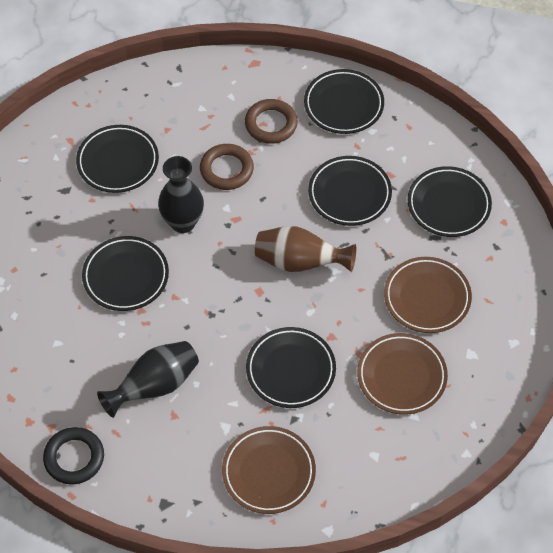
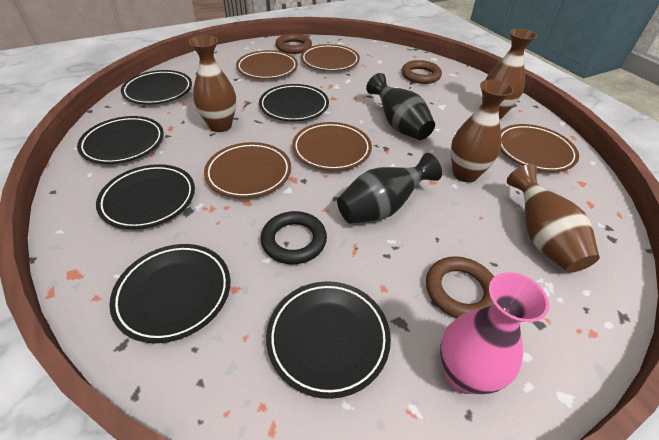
brown plate: 3 -> 5
brown ring: 2 -> 3
brown vase: 1 -> 4
pink vase: 0 -> 1

